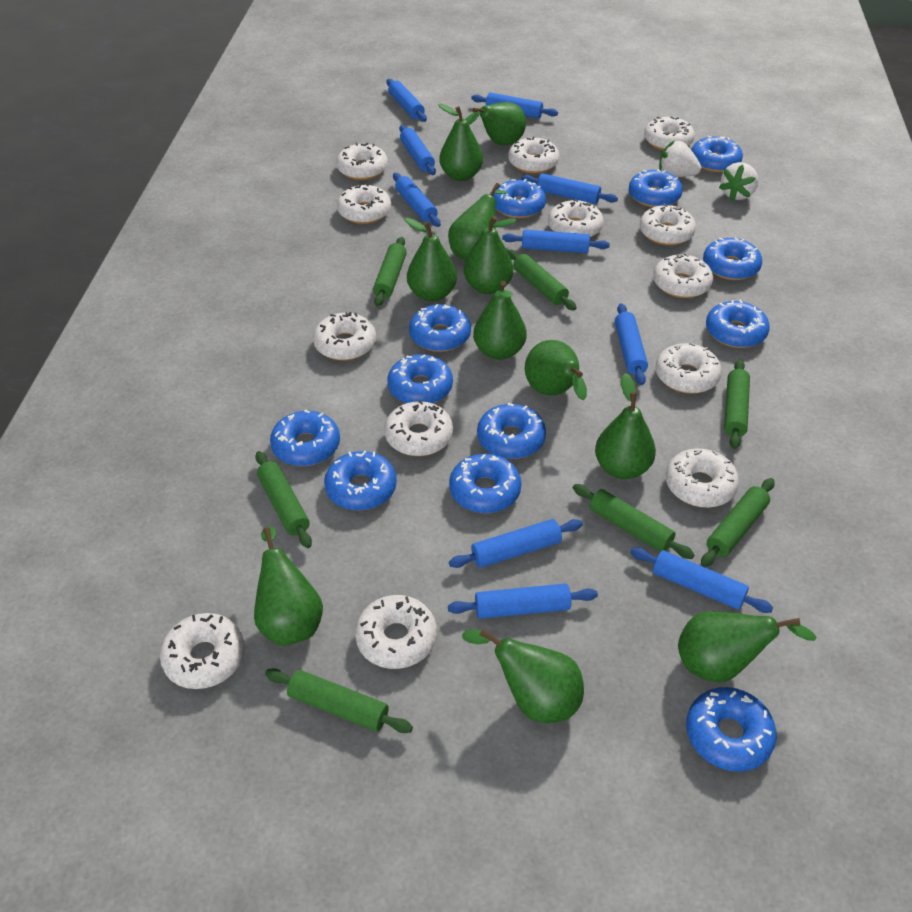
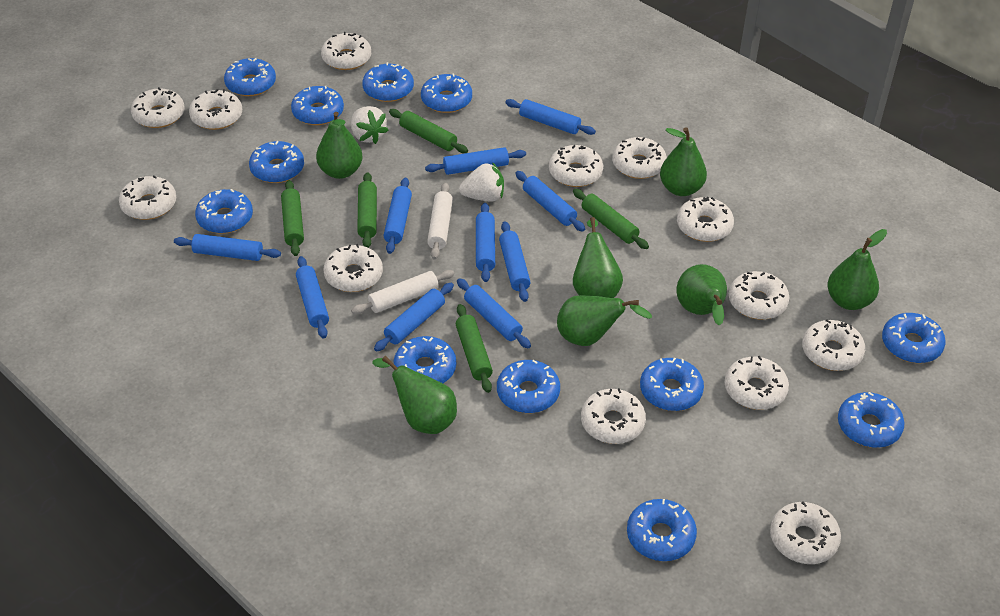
green pear: 11 -> 7
green rolling pin: 7 -> 5
white rolling pin: 0 -> 2

